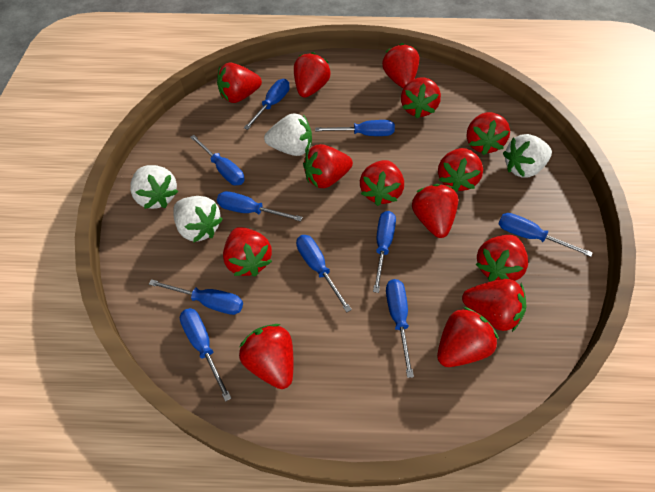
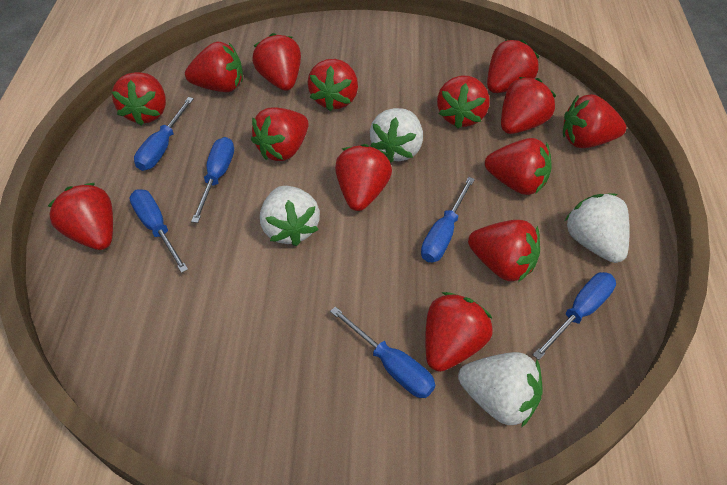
blue screwdriver: 10 -> 6

